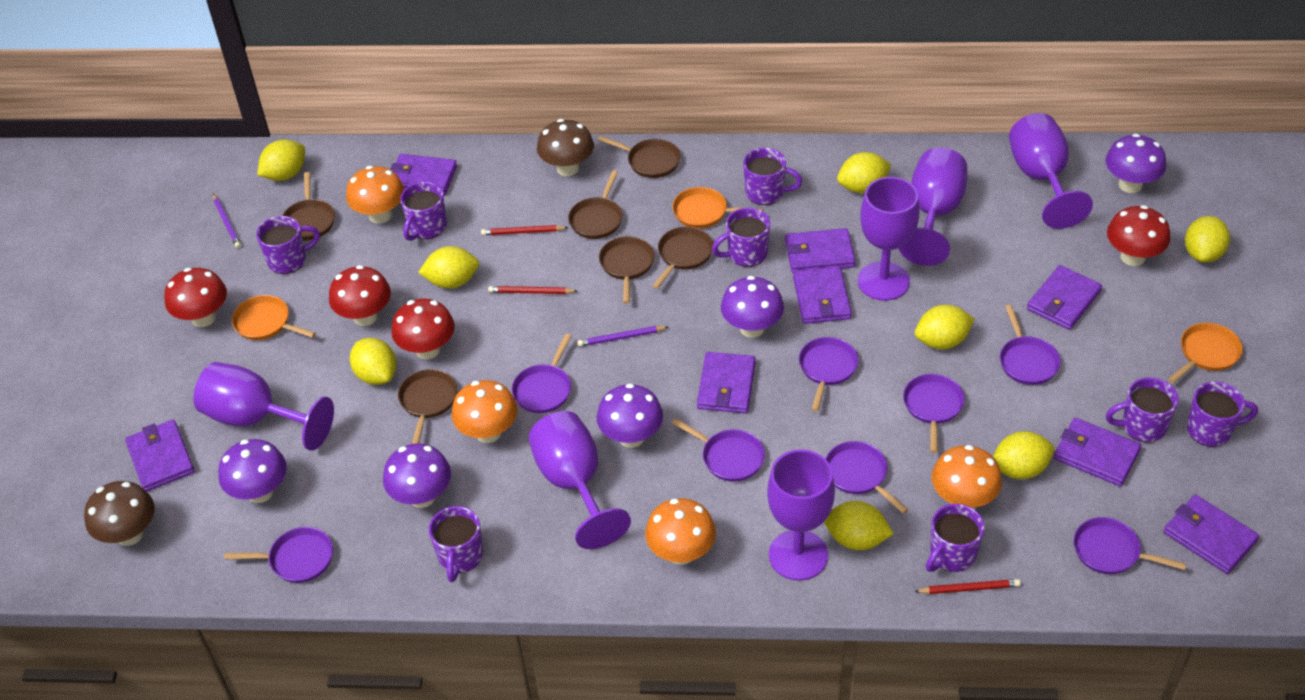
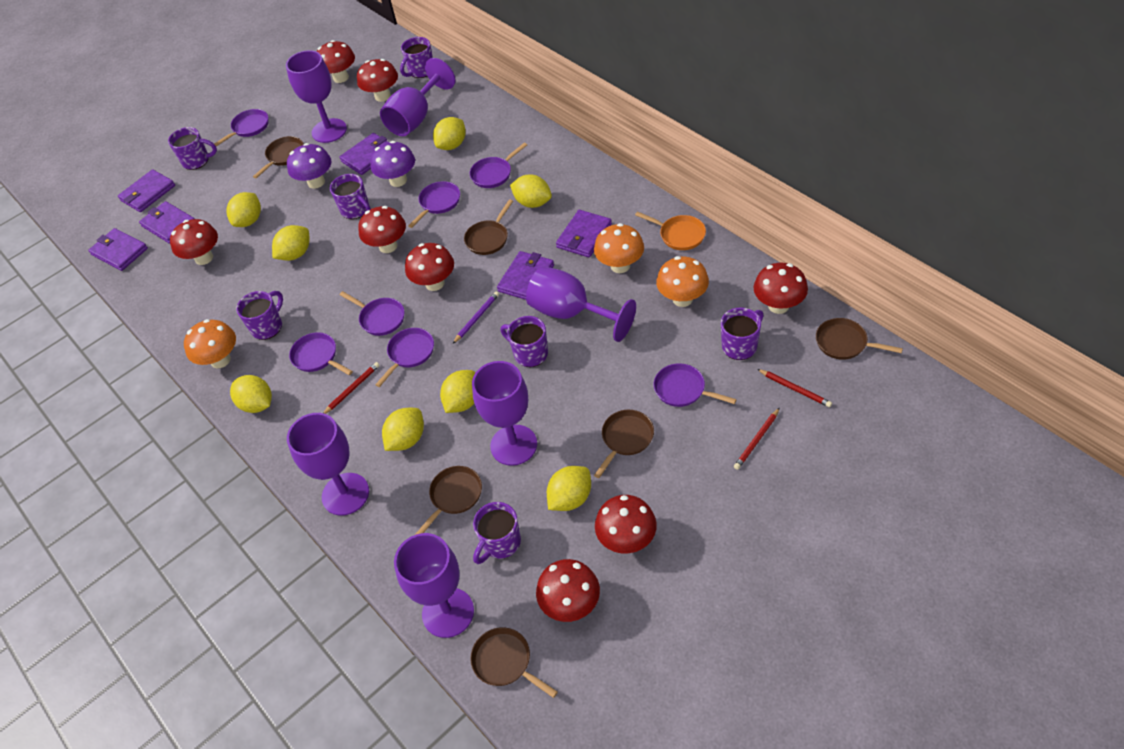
brown mushroom: 2 -> 0
orange mushroom: 4 -> 3
orange pan: 3 -> 1
purple mug: 8 -> 7
purple mushroom: 5 -> 2
purple pan: 8 -> 7
purple pencil: 2 -> 1
purple wallet: 8 -> 6
red mushroom: 4 -> 8

